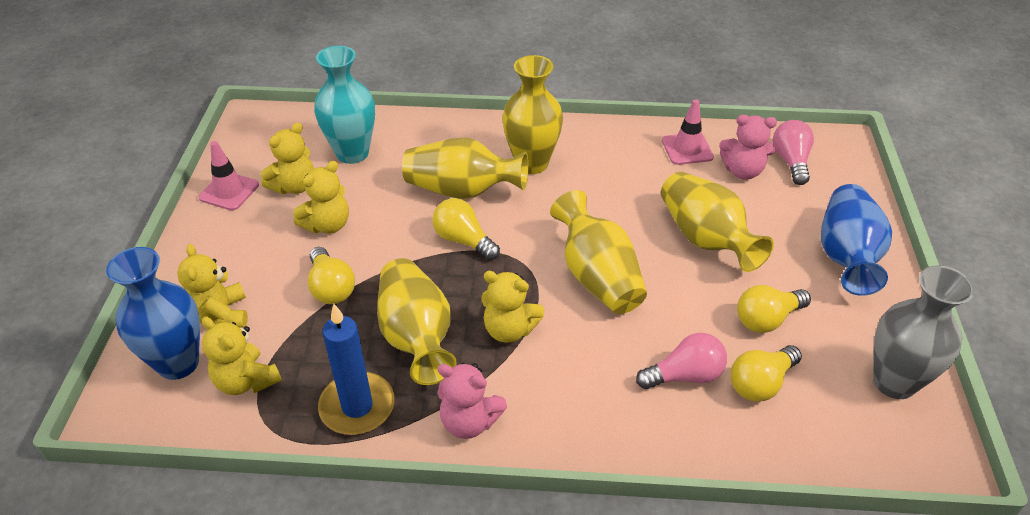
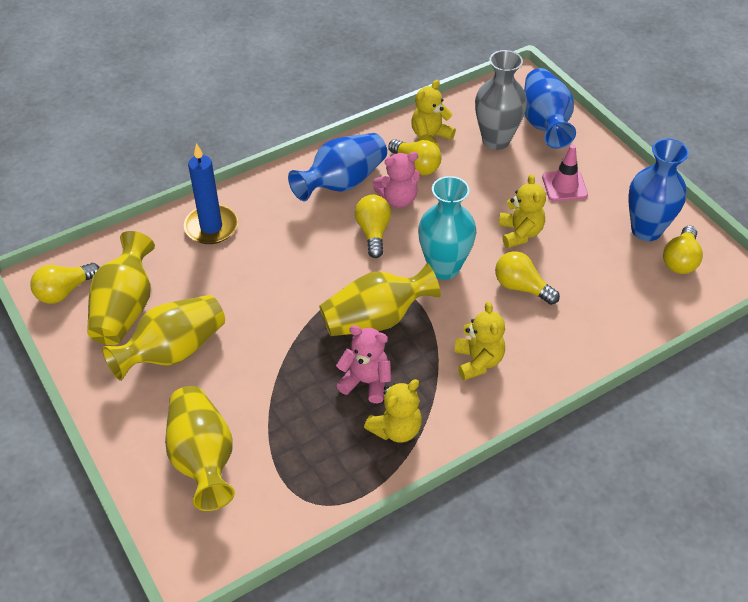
blue vase: 2 -> 3
pink light bulb: 2 -> 0
pink traffic cone: 2 -> 1
yellow light bulb: 4 -> 5
yellow teddy bear: 5 -> 4
yellow vase: 5 -> 4

